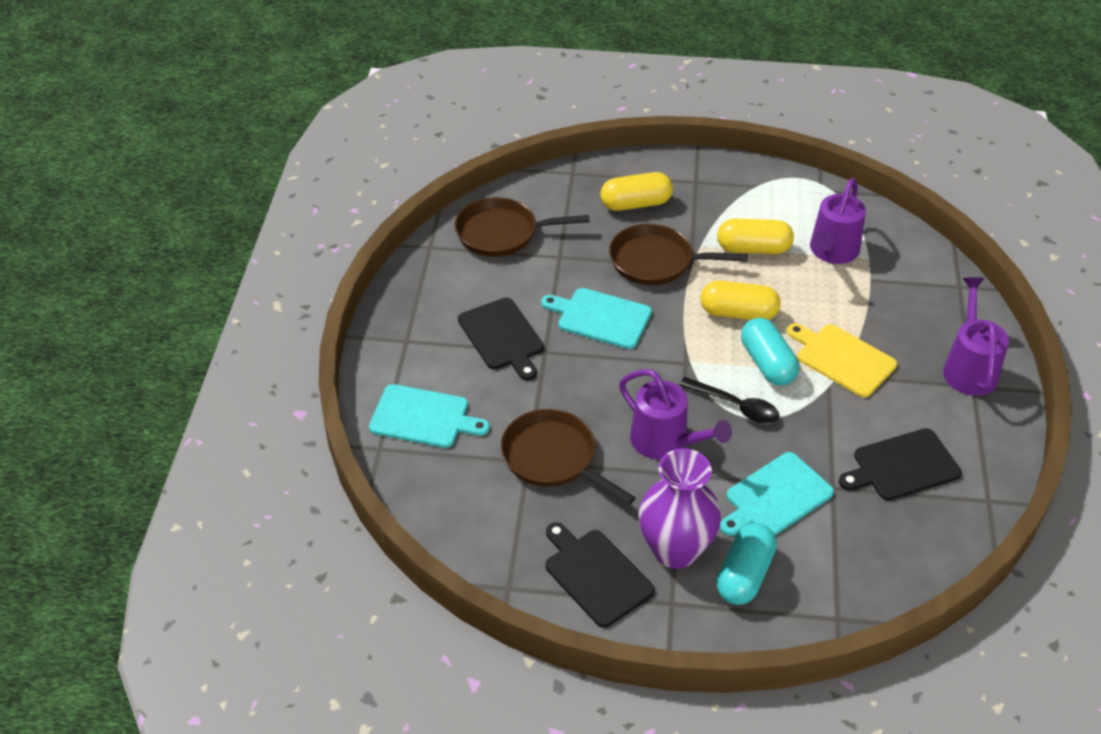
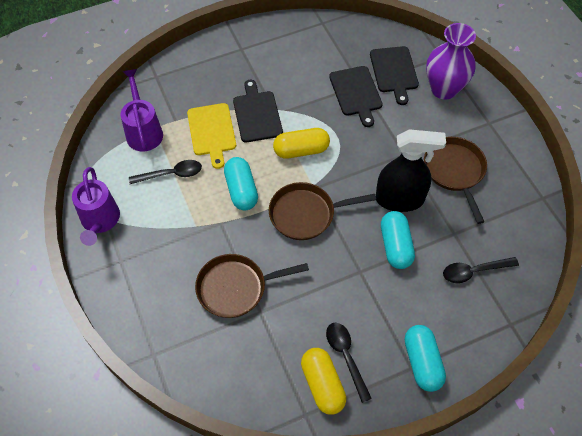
black spoon: 1 -> 3
black spray bottle: 0 -> 1
purple watering can: 3 -> 2
turquoise capsule: 2 -> 3
turquoise cutting board: 3 -> 0
yellow capsule: 3 -> 2

